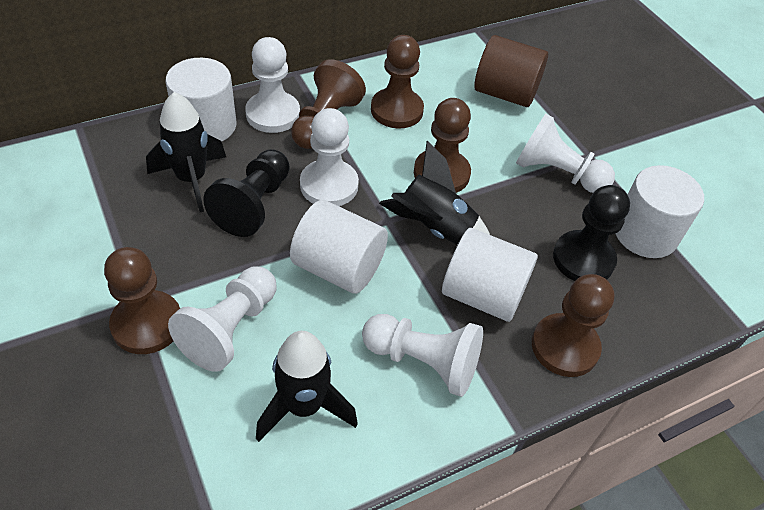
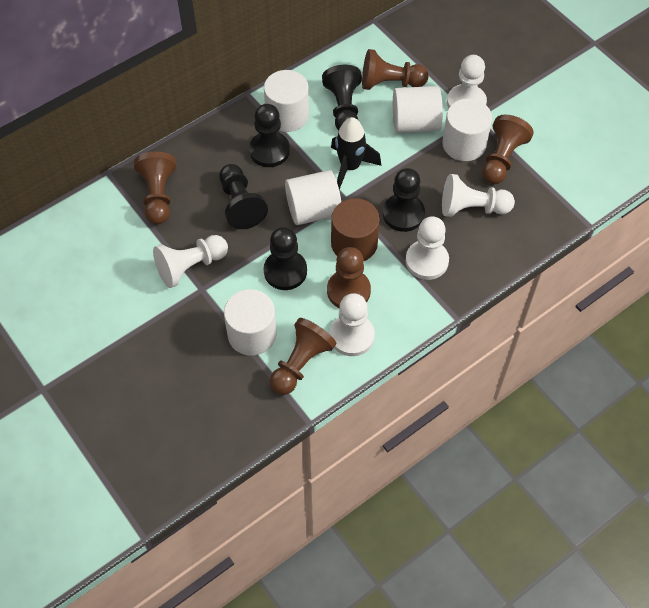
black pawn: 2 -> 5
black rocket: 3 -> 1
white cylinder: 4 -> 5

